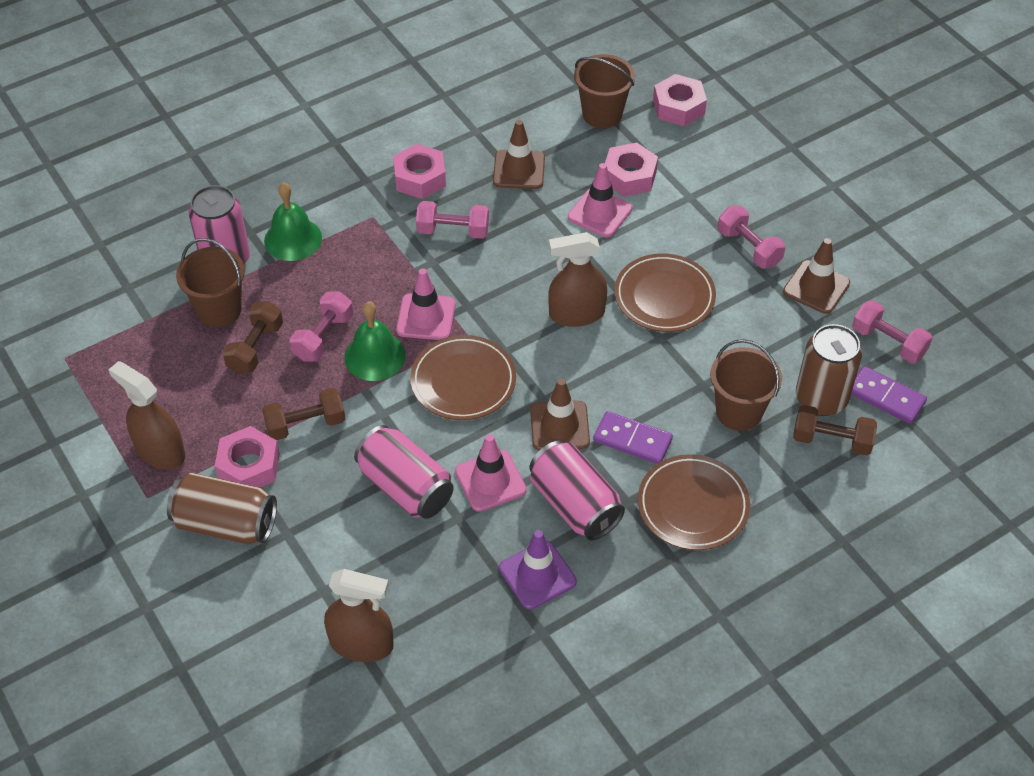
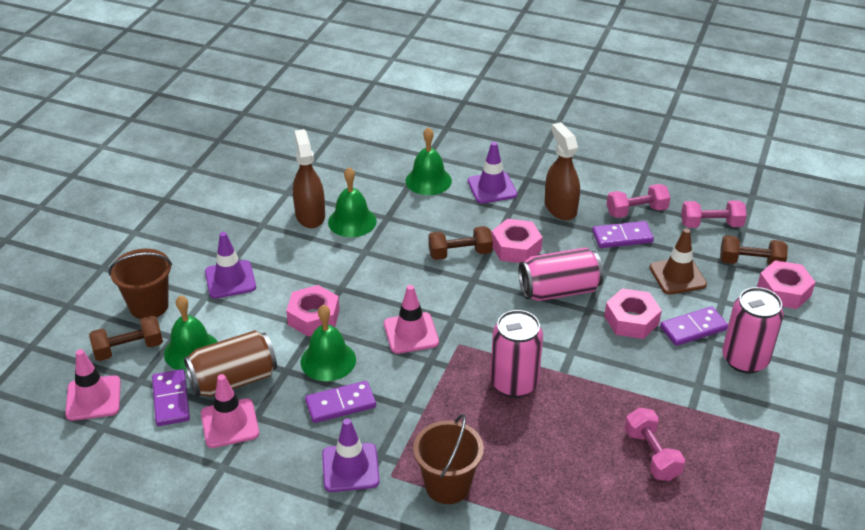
brown bucket: 3 -> 2
brown can: 2 -> 1
brown plate: 3 -> 0
brown spray bottle: 3 -> 2
brown traffic cone: 3 -> 1
green bell: 2 -> 4
pink dumbbell: 4 -> 3
purple domino: 2 -> 4
purple traffic cone: 1 -> 3

